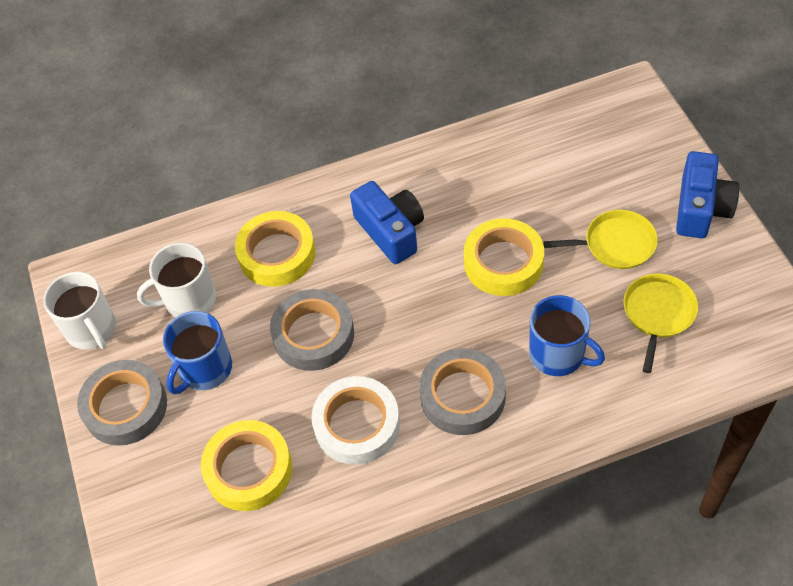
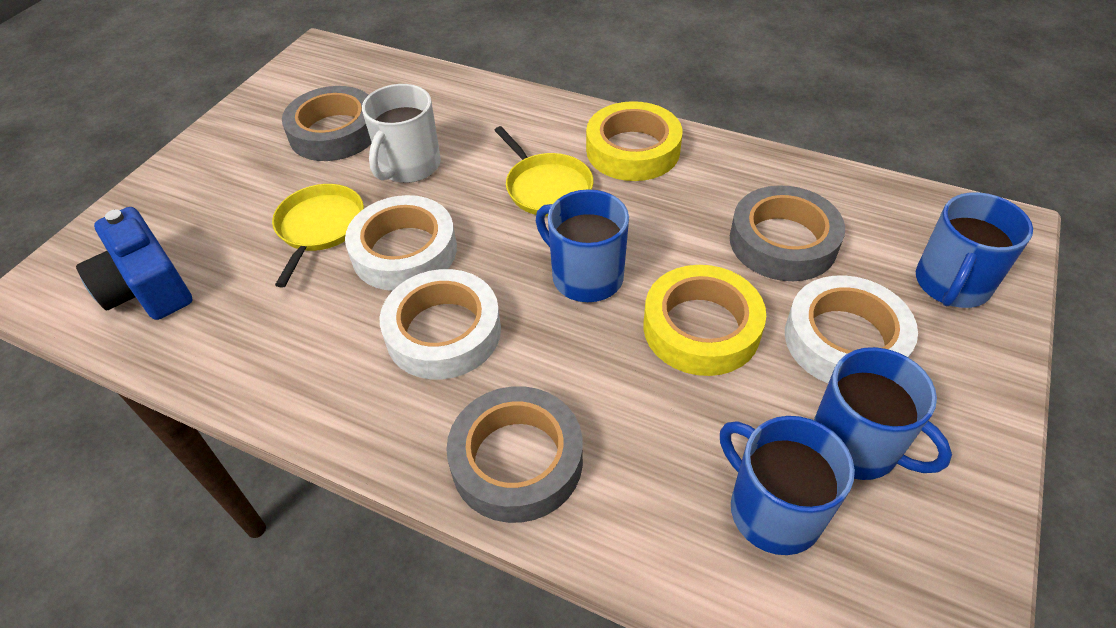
blue camera: 2 -> 1
blue mug: 2 -> 4
white mug: 2 -> 1
white tape: 1 -> 3
yellow tape: 3 -> 2

